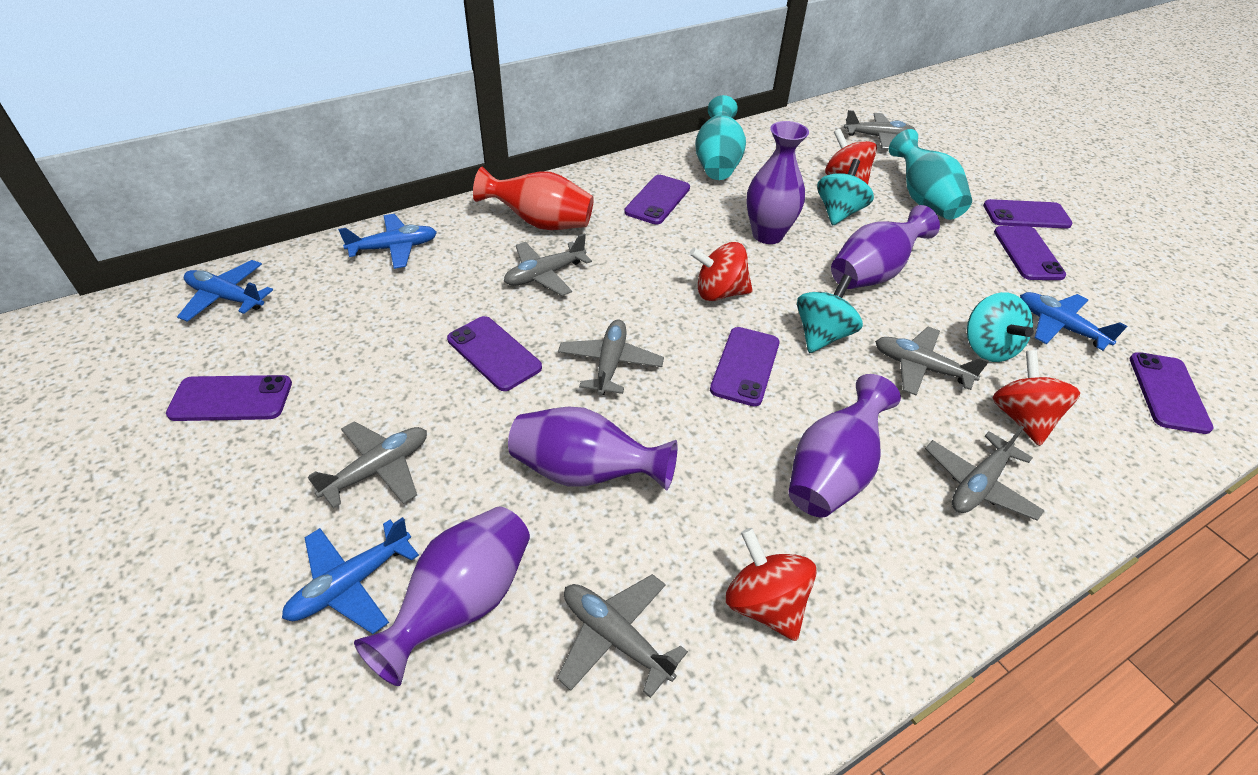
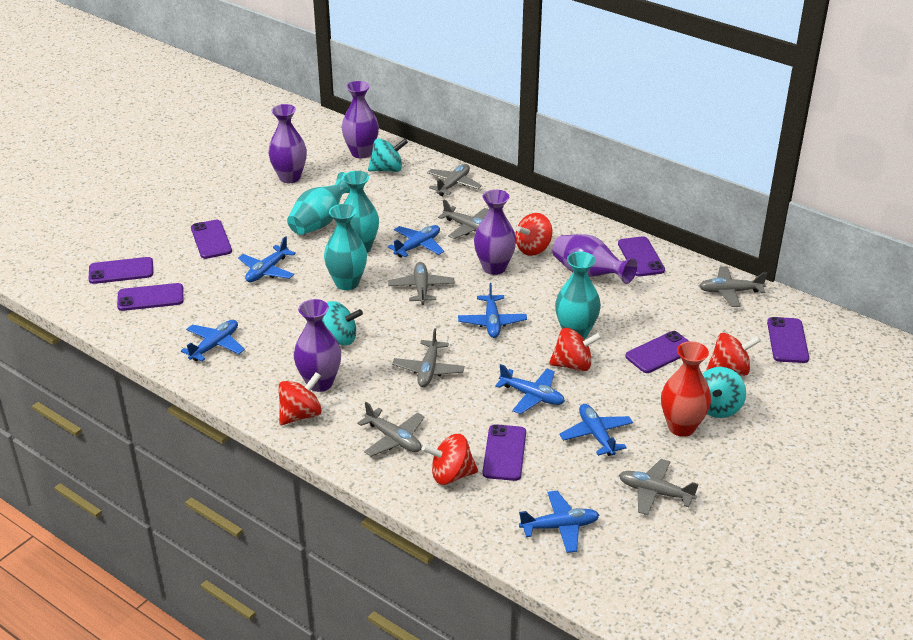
blue plane: 4 -> 7
red spinning top: 4 -> 5
turquoise vase: 2 -> 4

